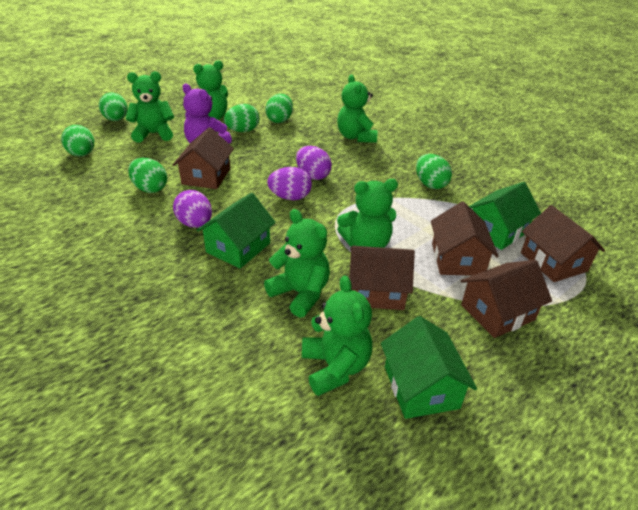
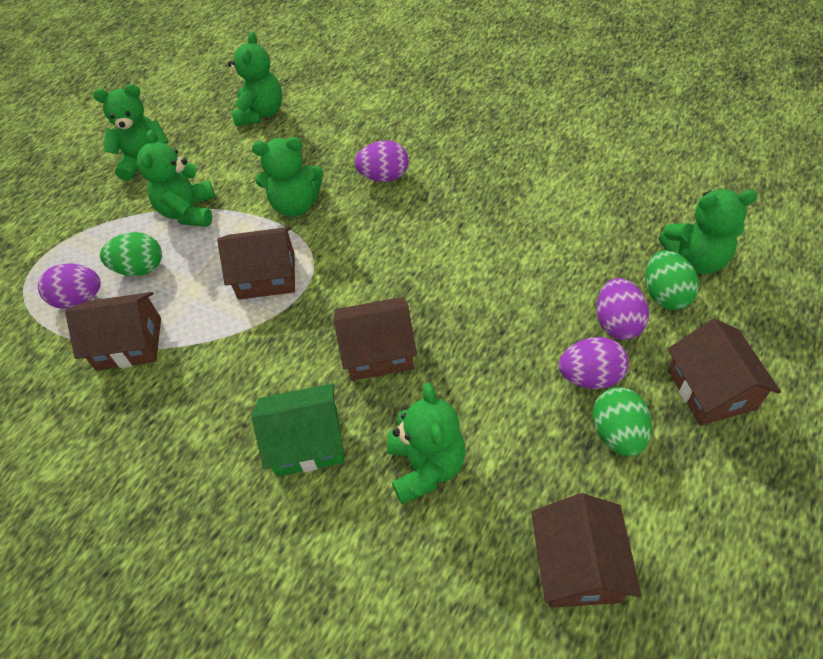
green egg: 6 -> 3
green house: 3 -> 1
purple egg: 3 -> 4
purple teddy bear: 1 -> 0

